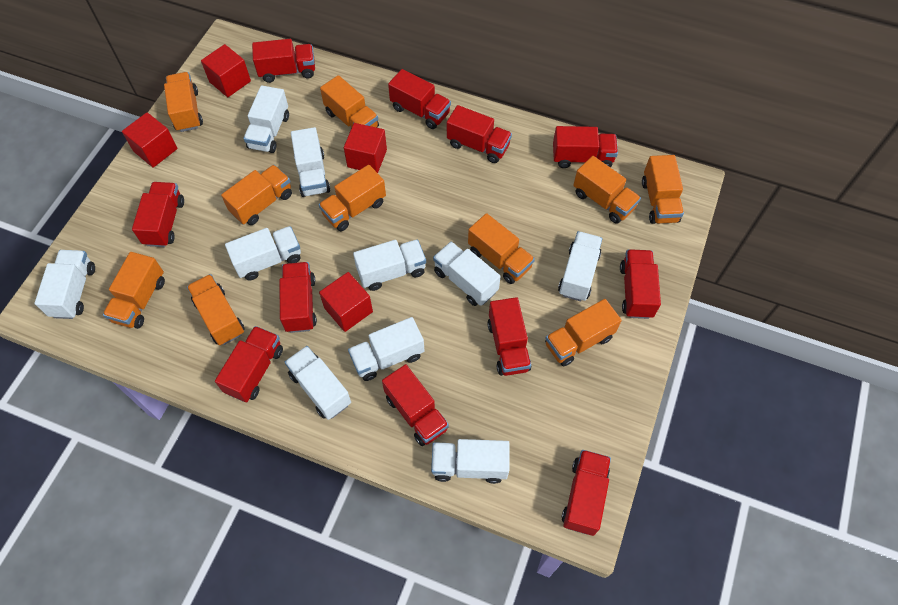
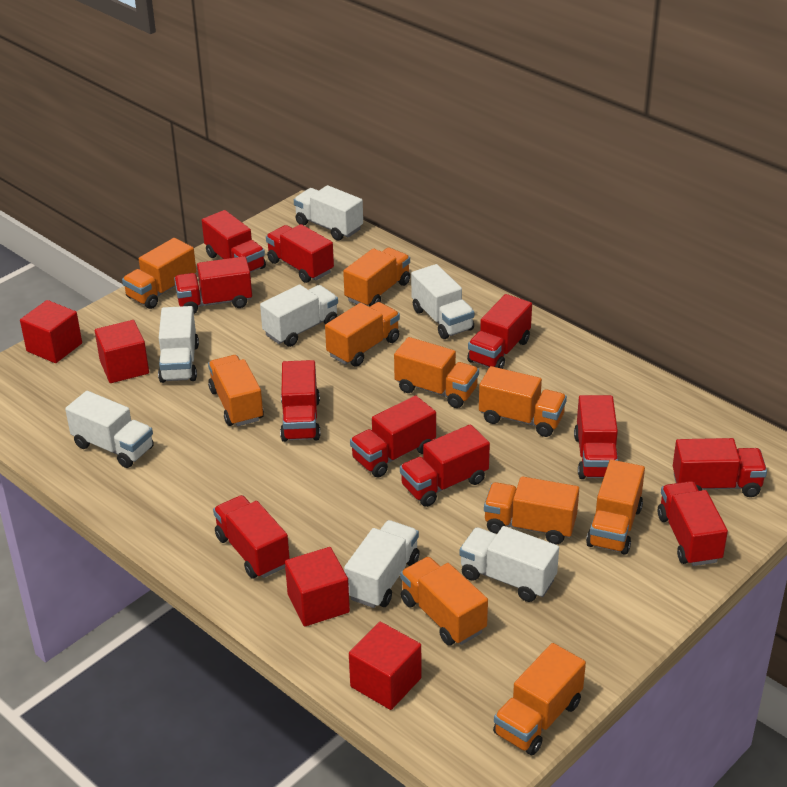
white truck: 10 -> 7

